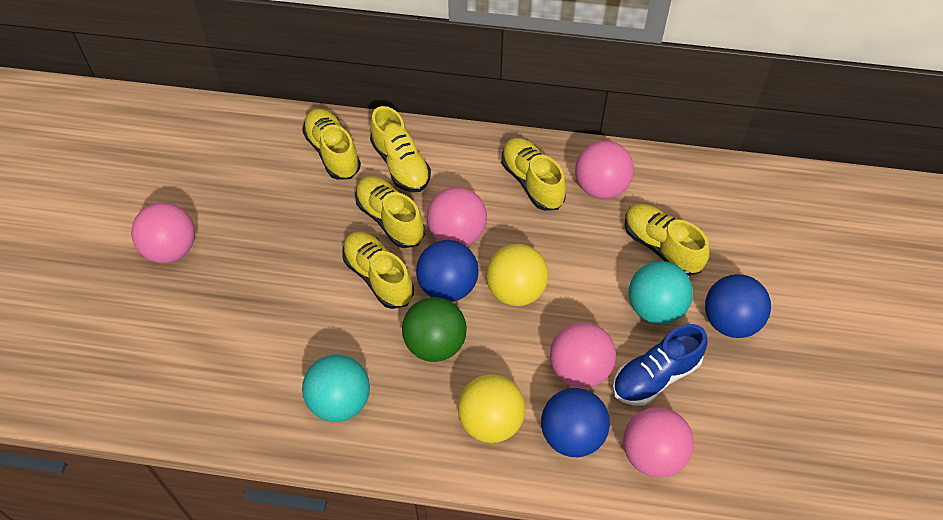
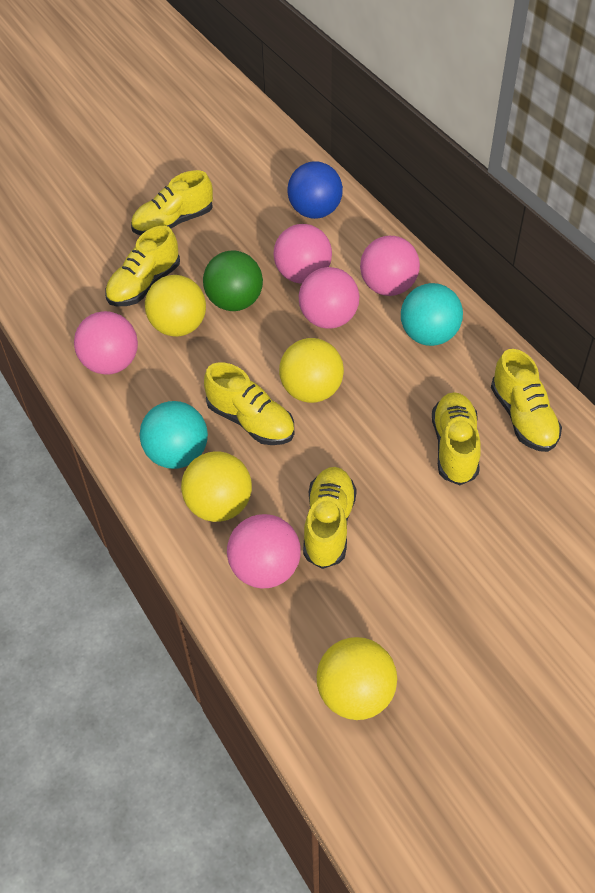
blue ball: 3 -> 1
blue shoe: 1 -> 0
yellow ball: 2 -> 4

